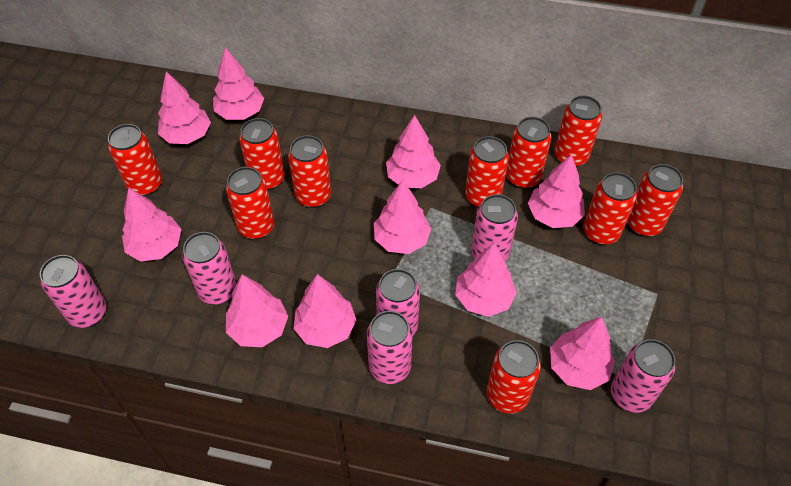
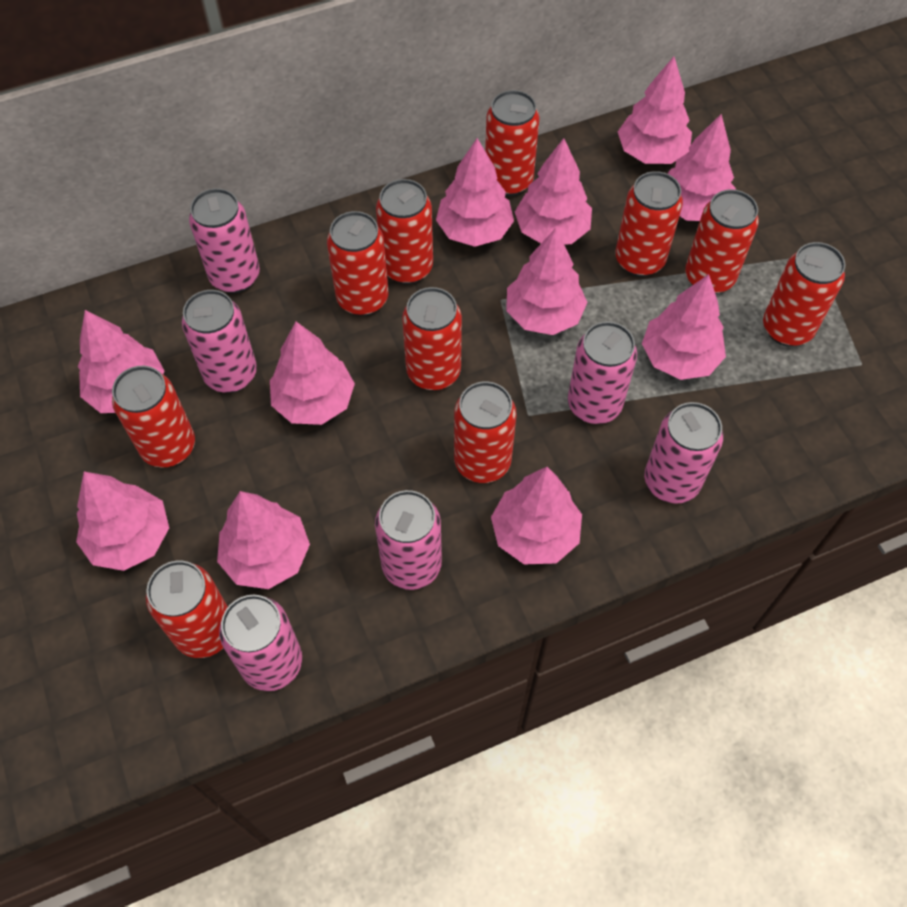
pink tree: 10 -> 11

